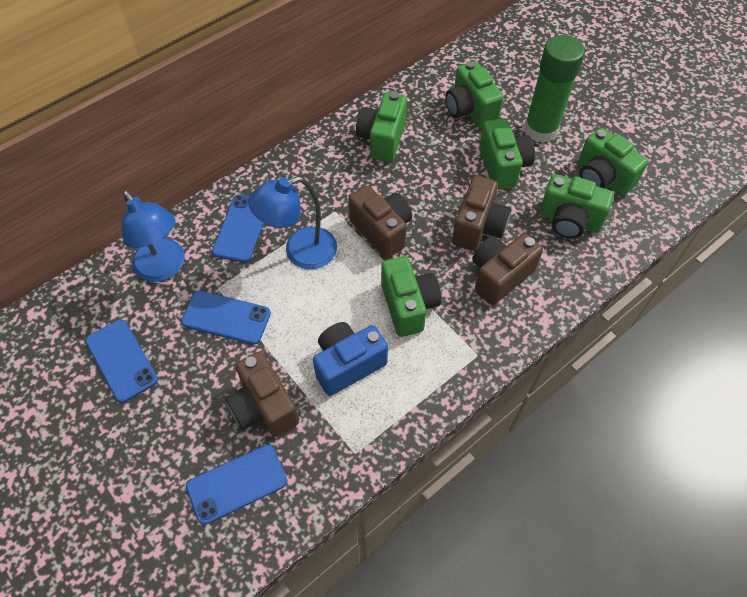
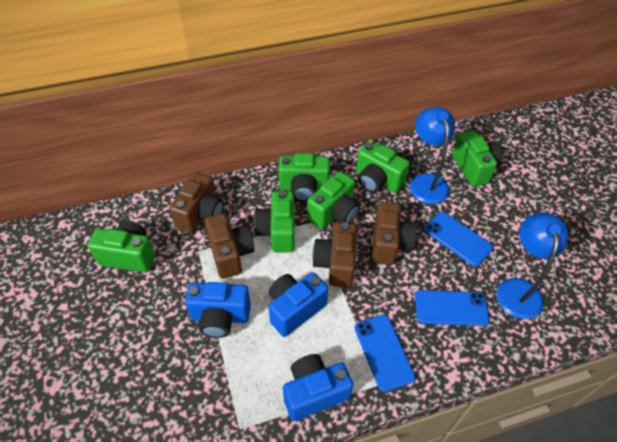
blue camera: 1 -> 3
blue phone: 4 -> 3
green glue stick: 1 -> 0

